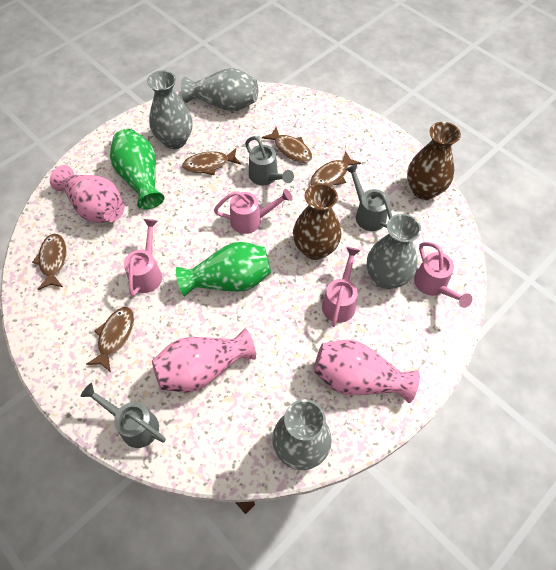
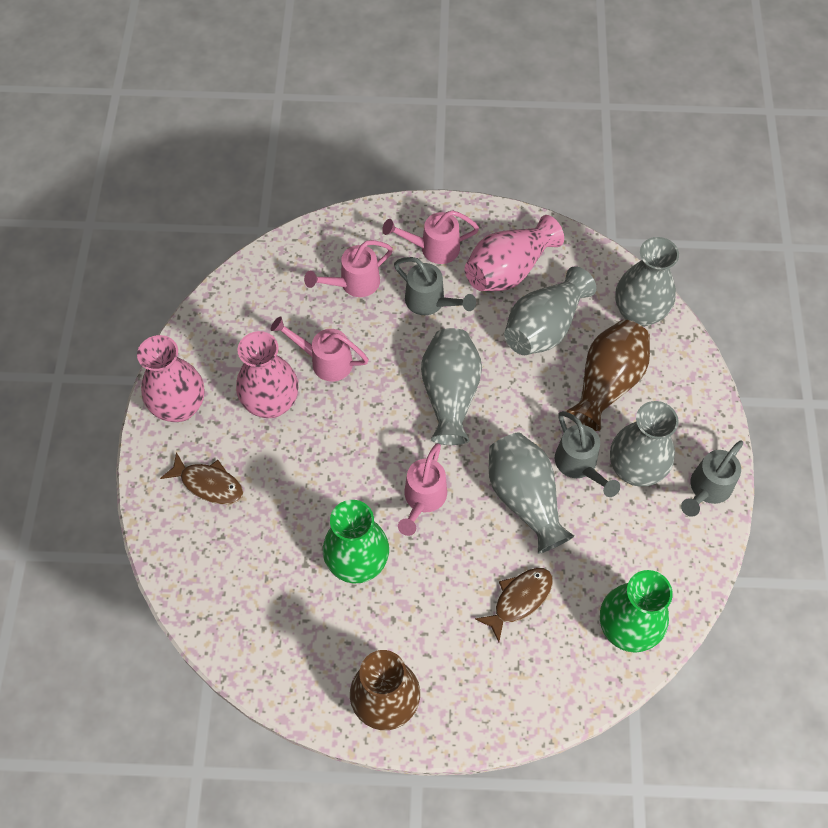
brown fish: 5 -> 2
grey vase: 4 -> 5

